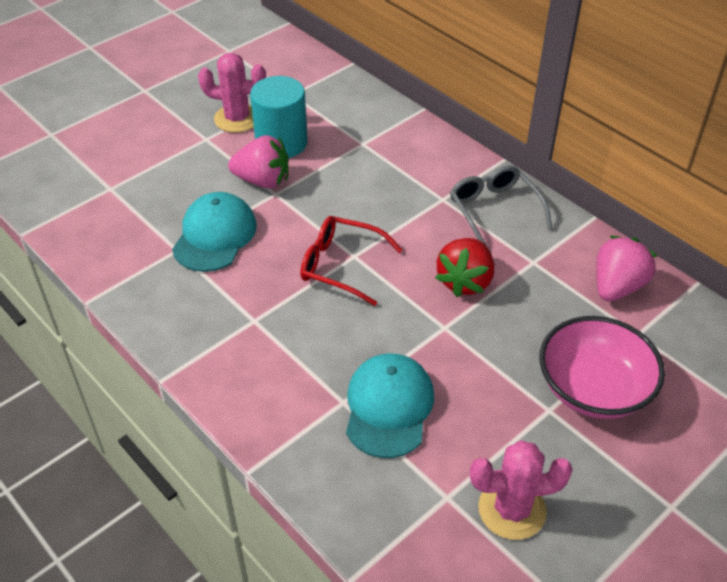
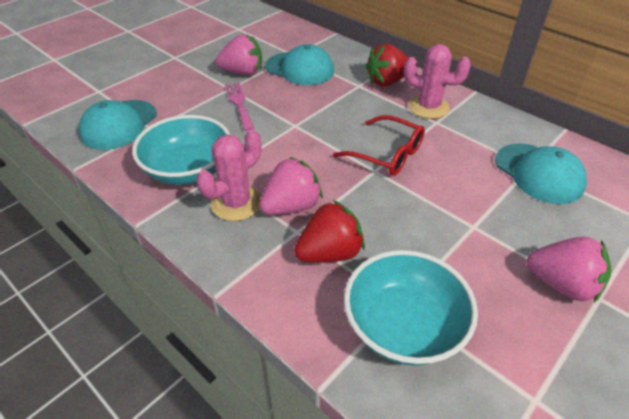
grey glasses: 1 -> 0
pink bowl: 1 -> 0
pink fork: 0 -> 1
pink strawberry: 2 -> 3
red strawberry: 1 -> 2
turquoise bowl: 0 -> 2
turquoise cap: 2 -> 3
turquoise cylinder: 1 -> 0

